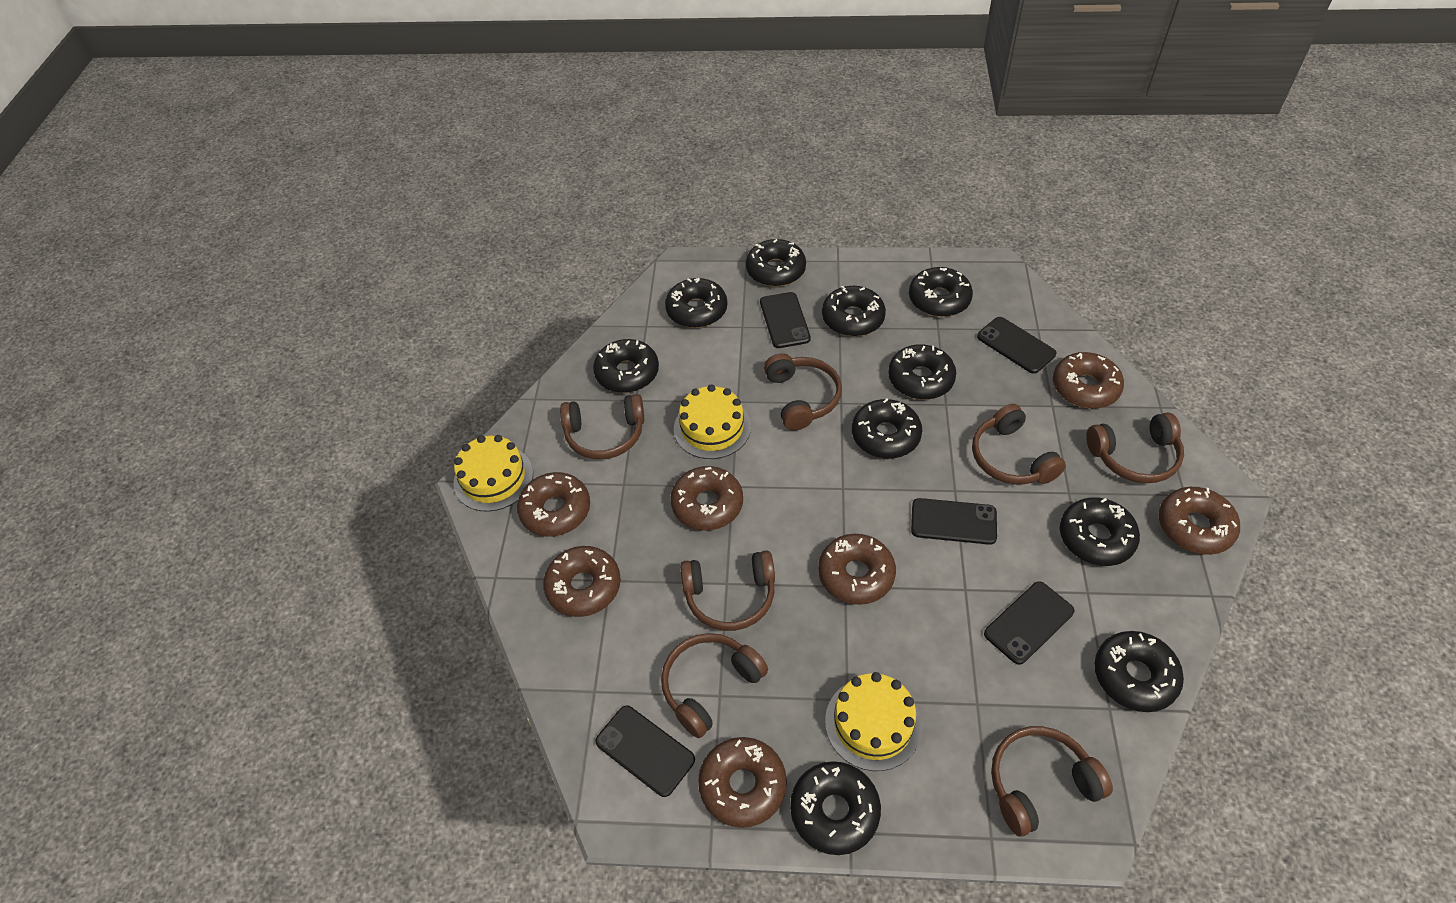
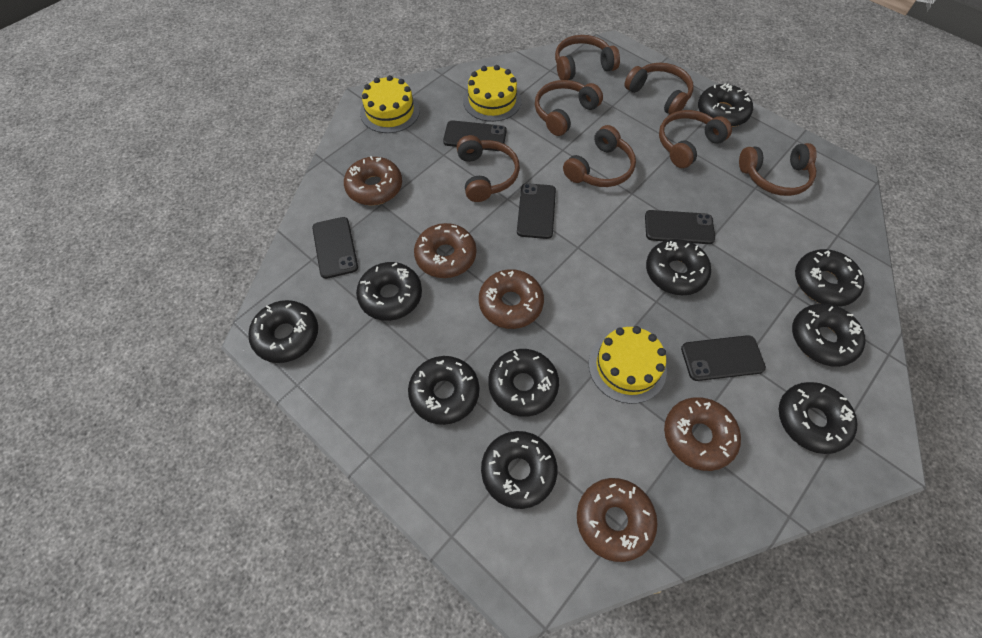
brown donut: 7 -> 5

